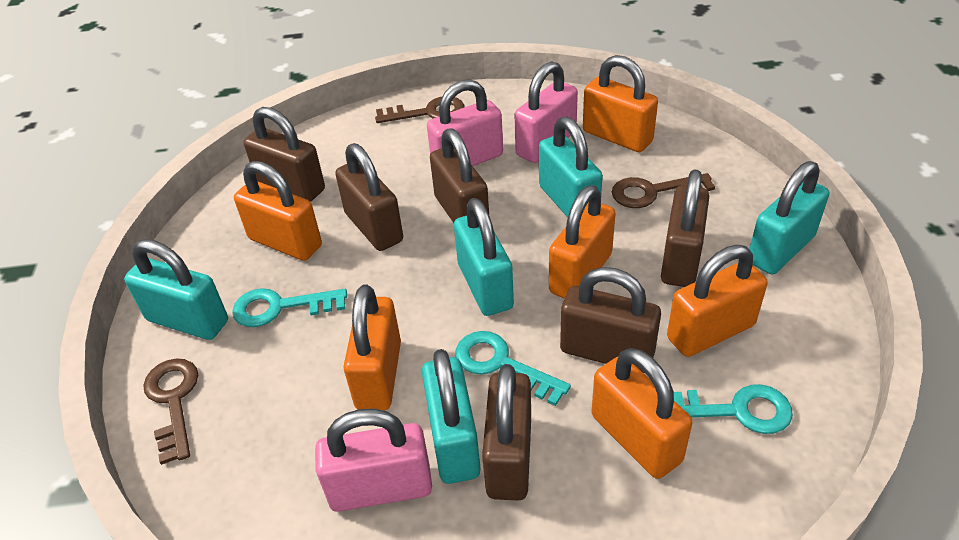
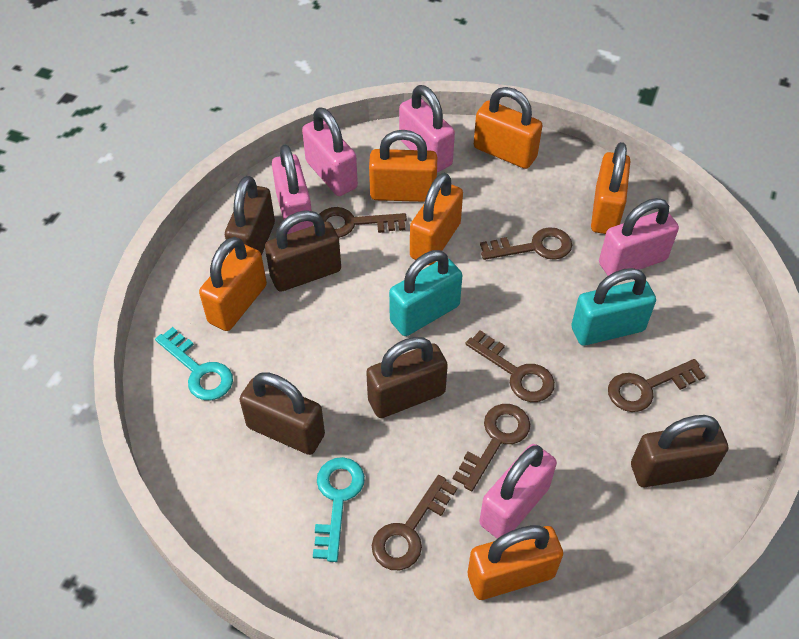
brown key: 3 -> 6
brown padlock: 6 -> 5
pink padlock: 3 -> 5
turquoise key: 3 -> 2
turquoise padlock: 5 -> 2

